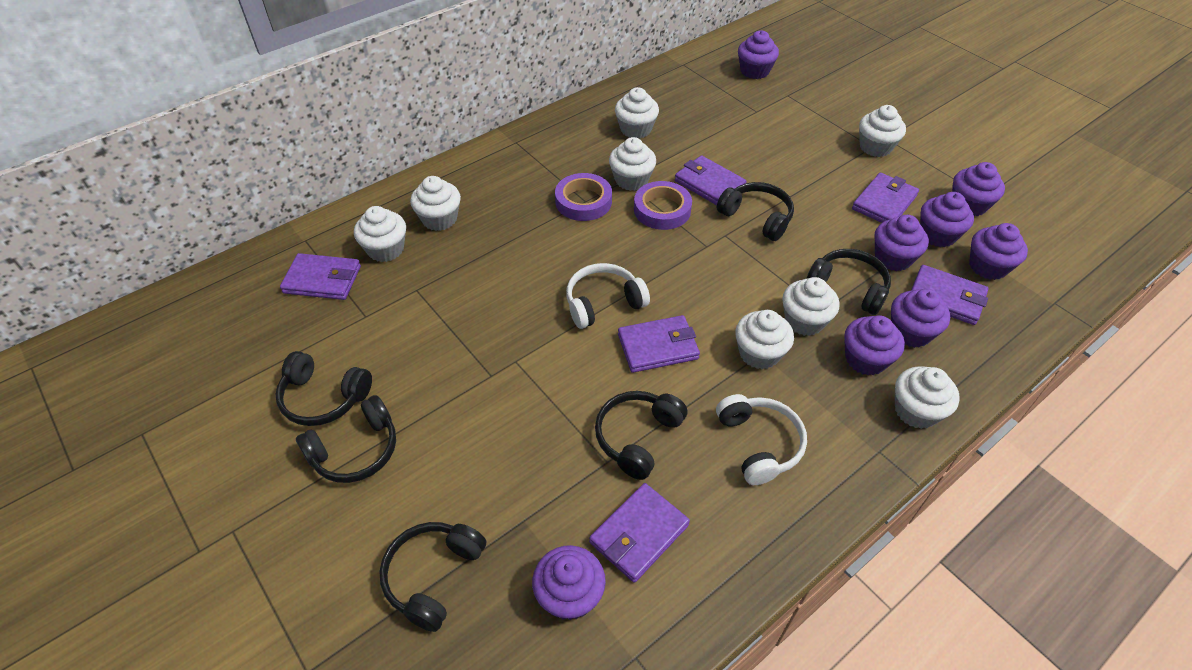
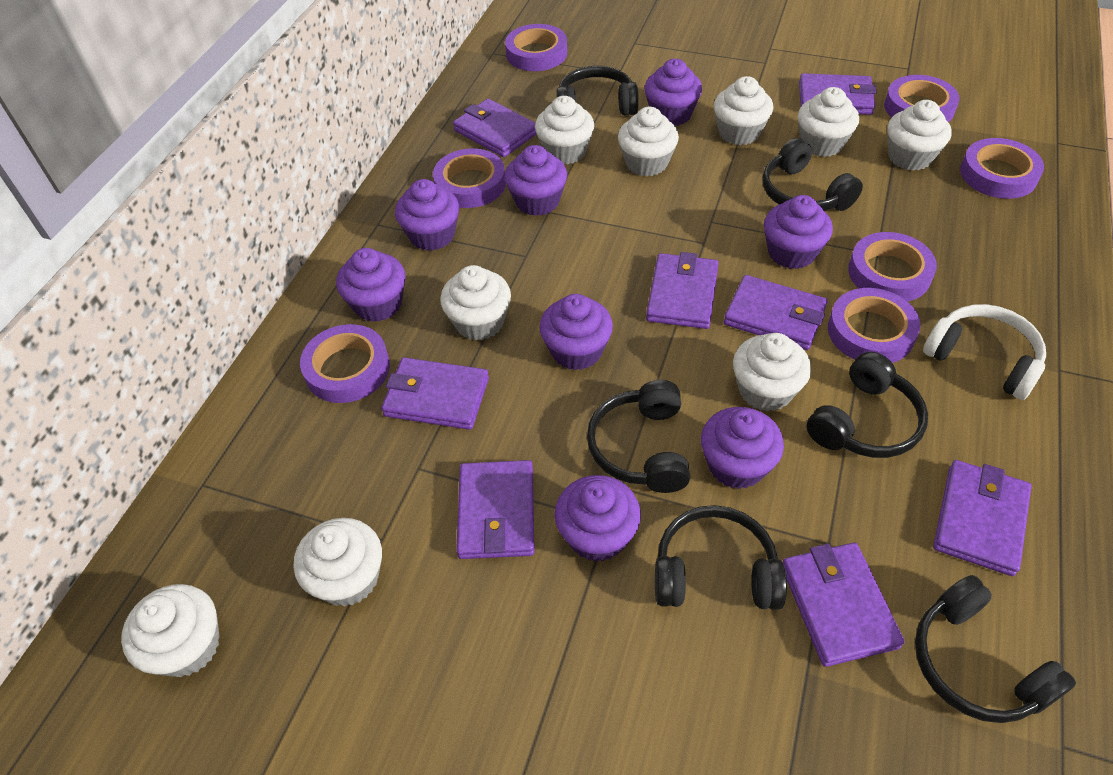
purple tape: 2 -> 7
purple wallet: 6 -> 8
white cupcake: 8 -> 9
white headphones: 2 -> 1

